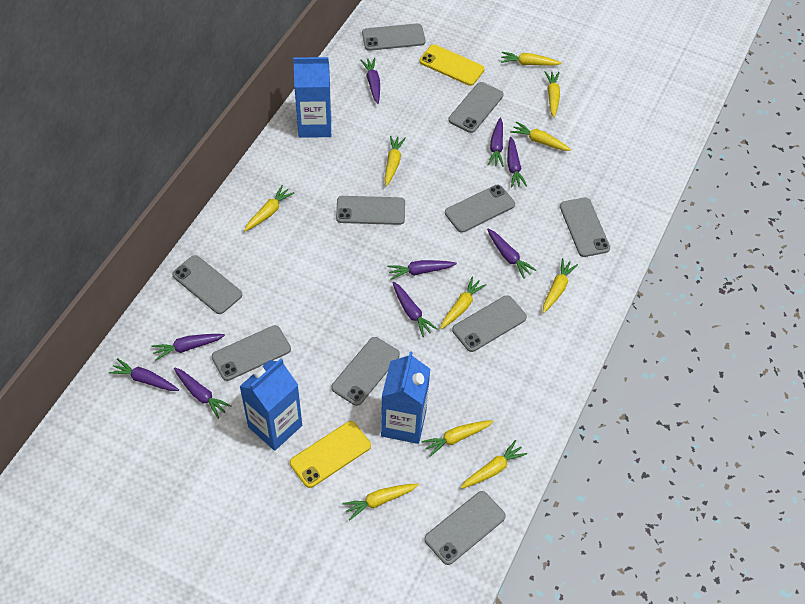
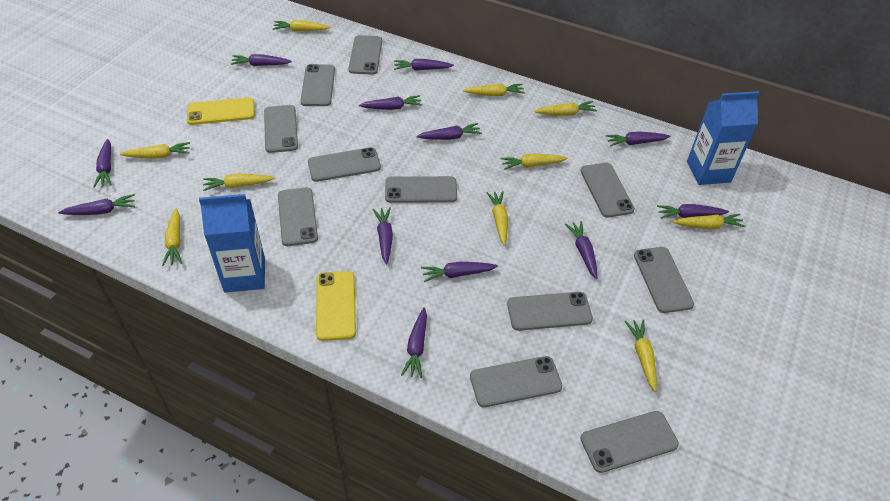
blue carton: 3 -> 2
grey phone: 10 -> 11
purple carrot: 9 -> 12

